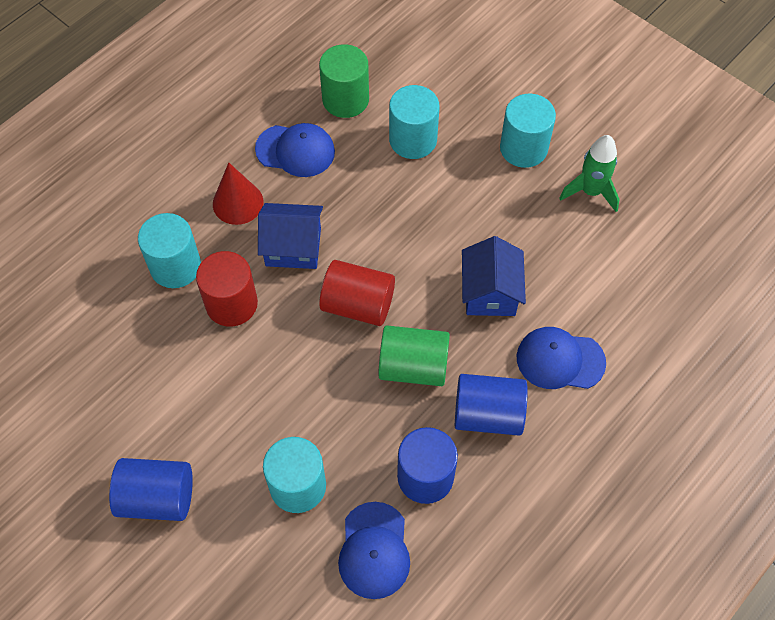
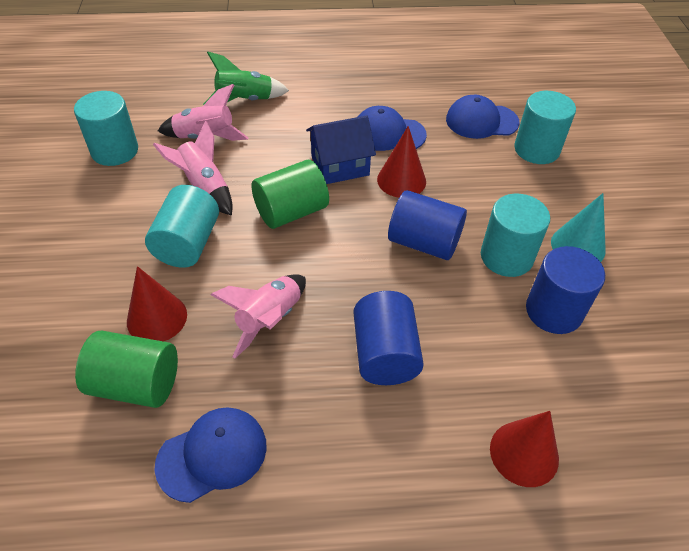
blue house: 2 -> 1
pink rocket: 0 -> 3
red cone: 1 -> 3
red cylinder: 2 -> 0
turquoise cone: 0 -> 1

